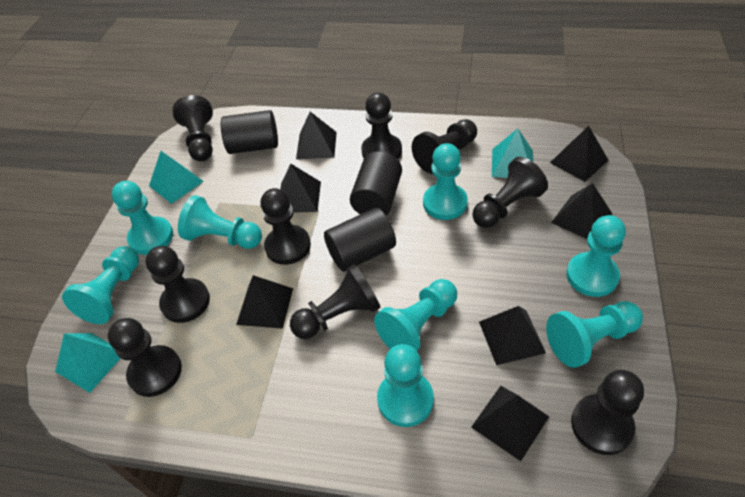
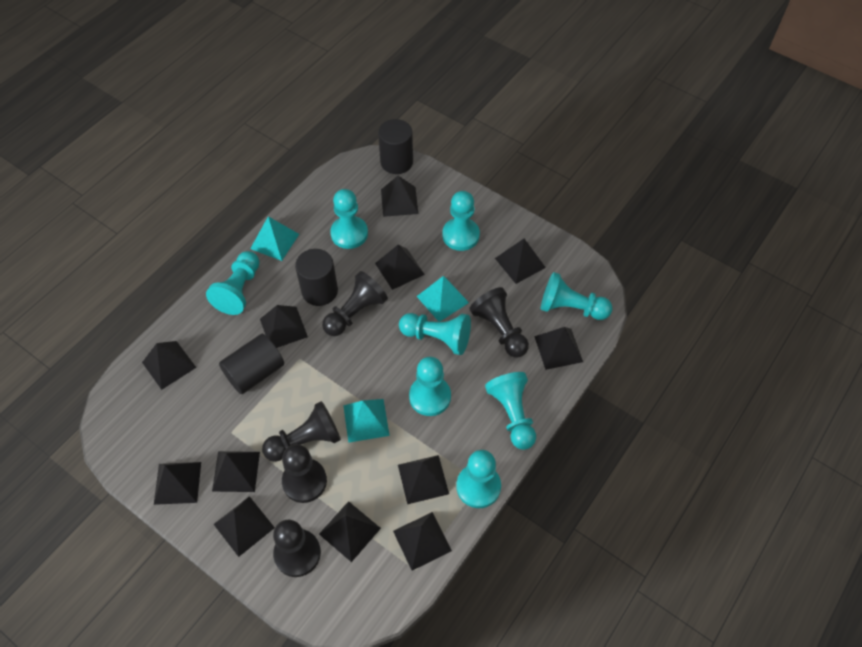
black pawn: 9 -> 5
black pyramid: 7 -> 12

